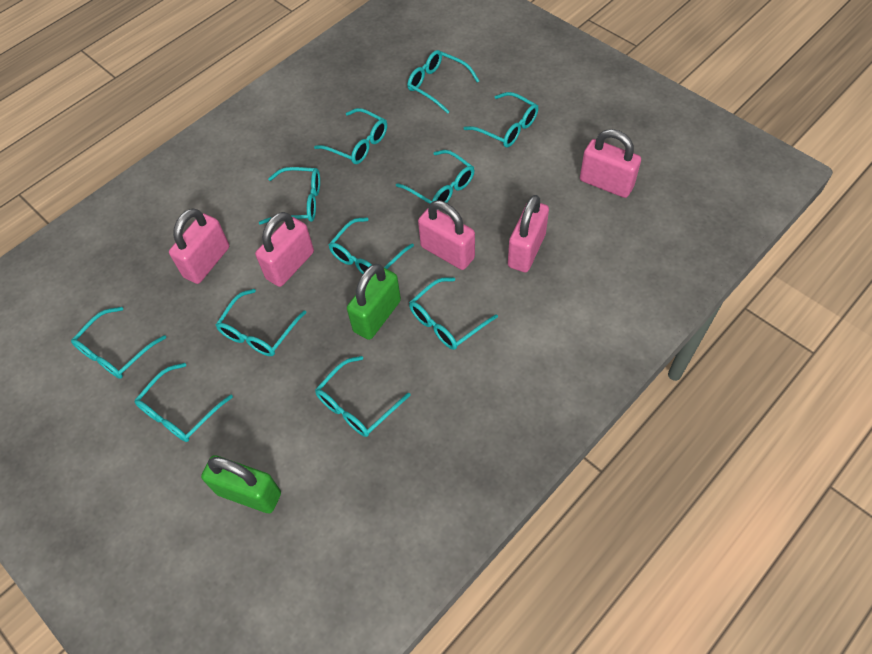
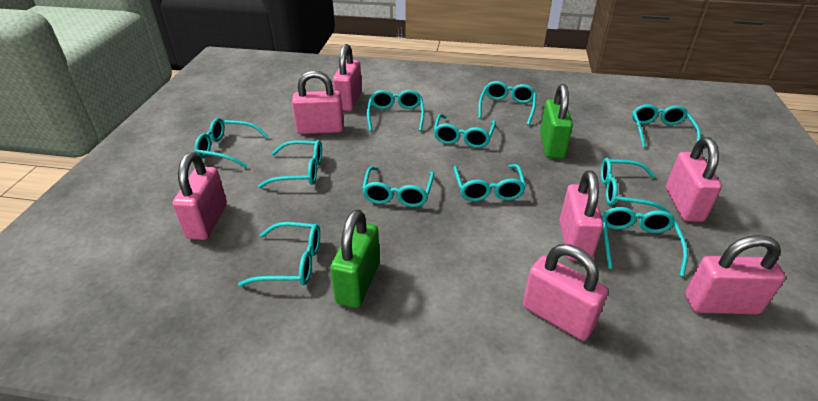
pink padlock: 5 -> 7

